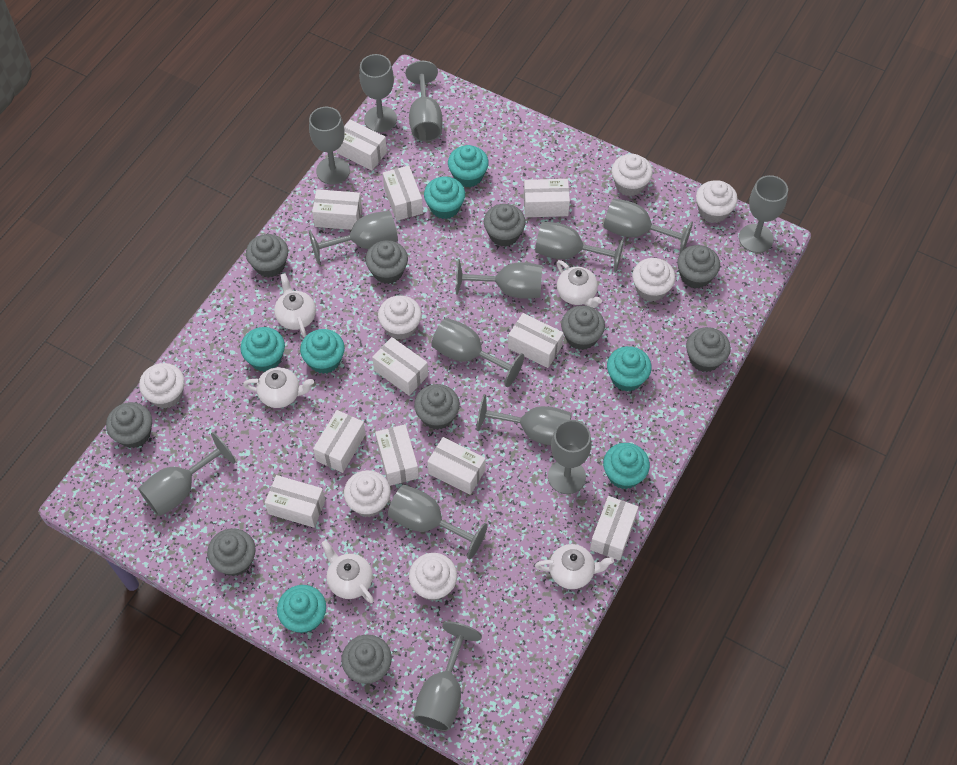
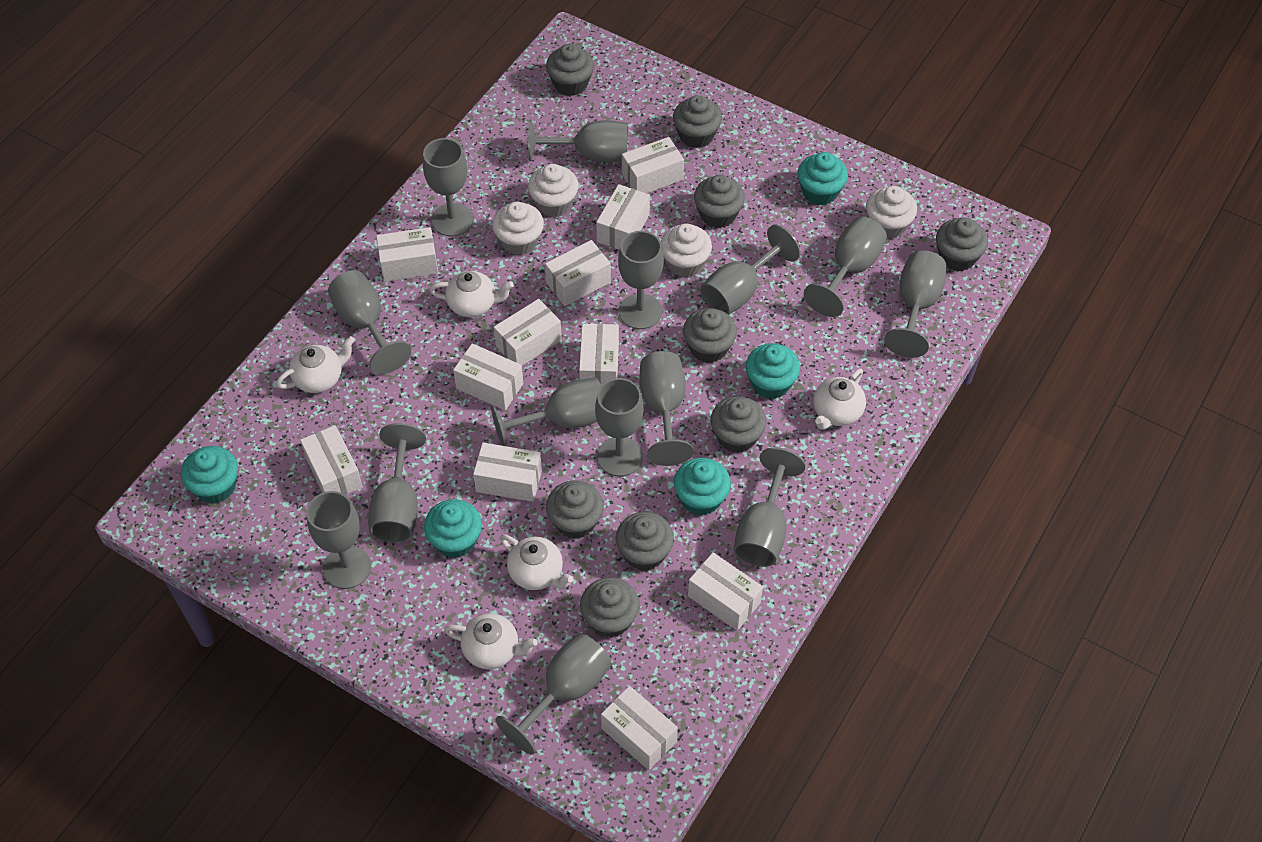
grey cupcake: 10 -> 9
turquoise cupcake: 7 -> 5
white cupcake: 7 -> 4

